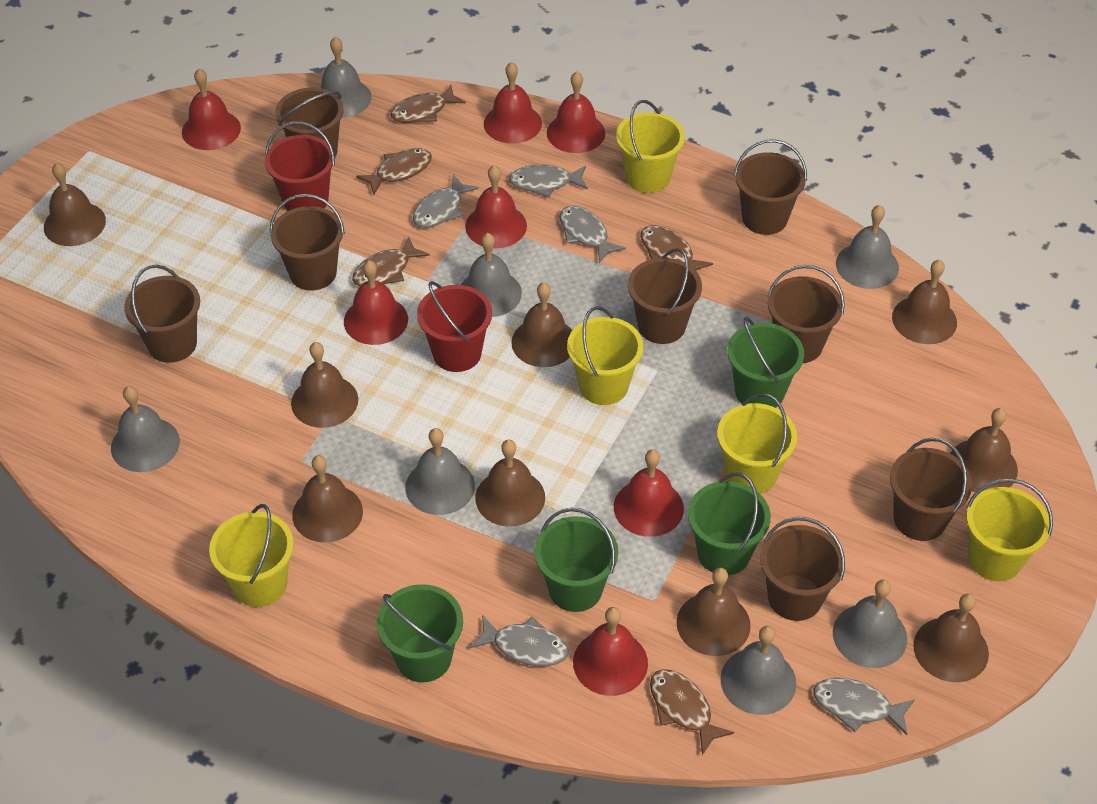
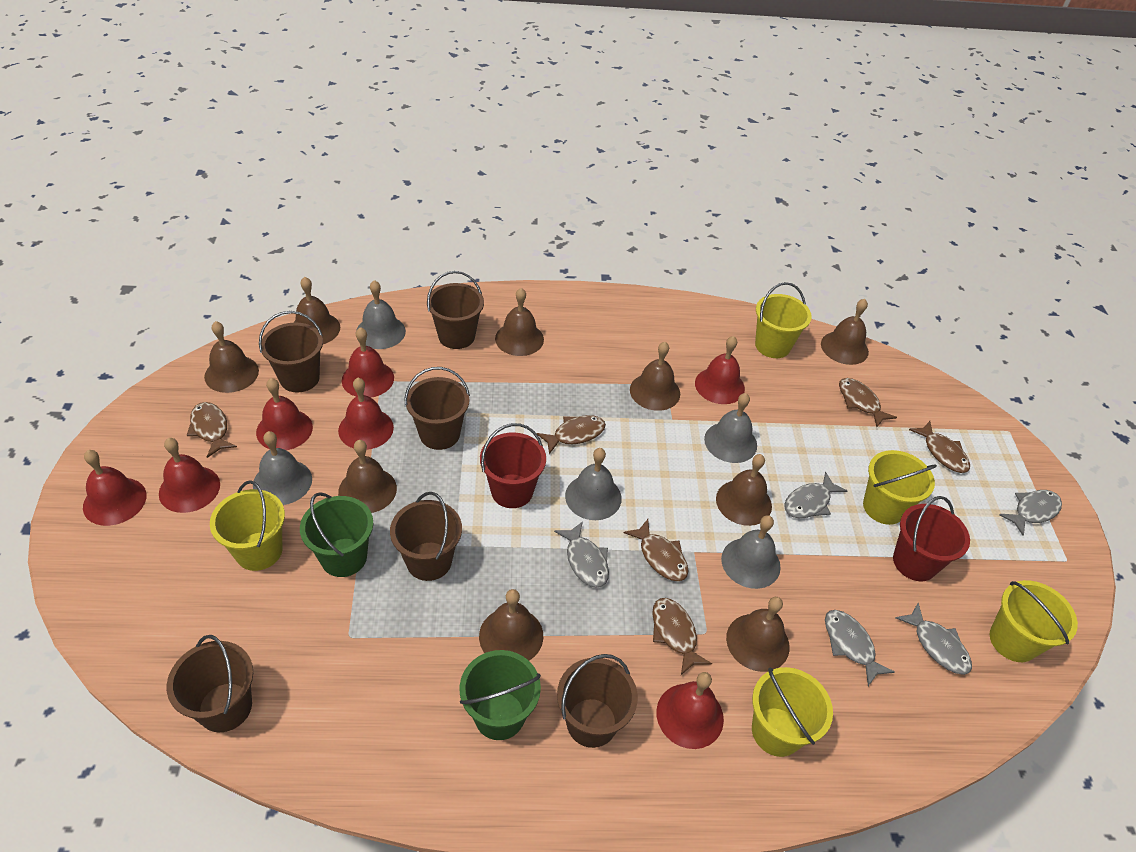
brown bucket: 8 -> 6
brown fish: 5 -> 6
green bucket: 4 -> 2
grey bell: 7 -> 5

